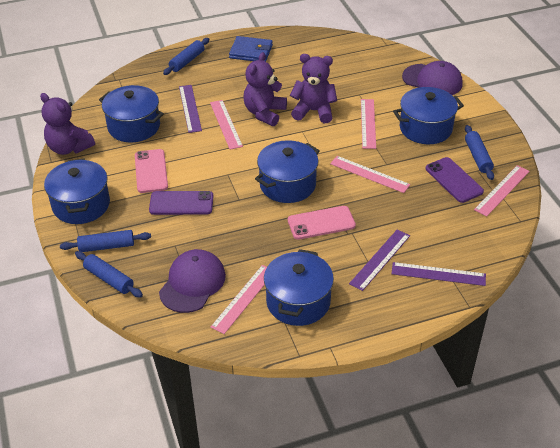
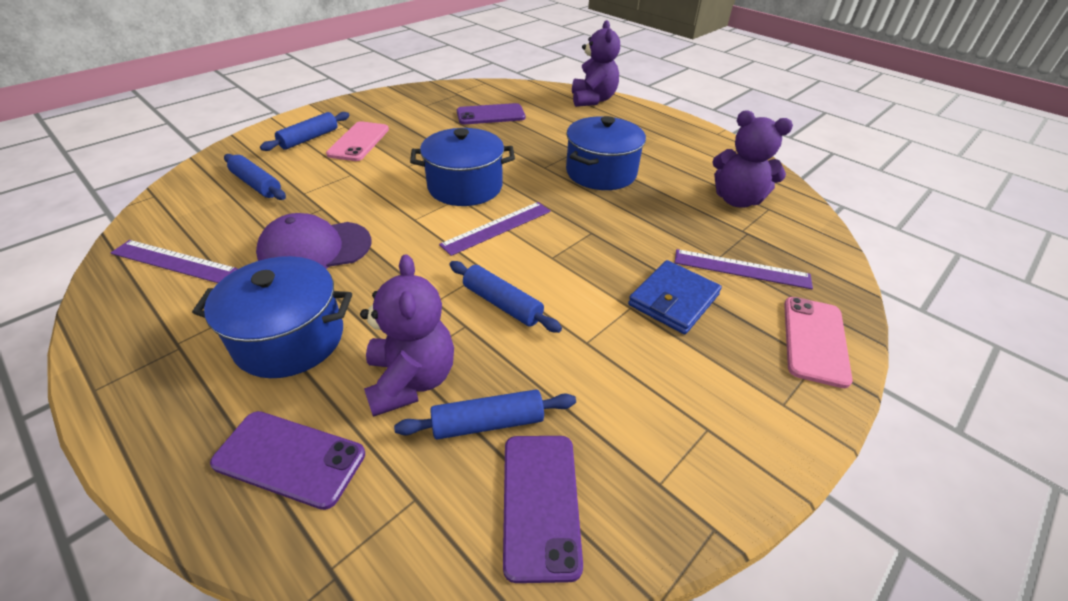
blue pot: 5 -> 3
pink ruler: 5 -> 0
purple cap: 2 -> 1
purple phone: 2 -> 3

